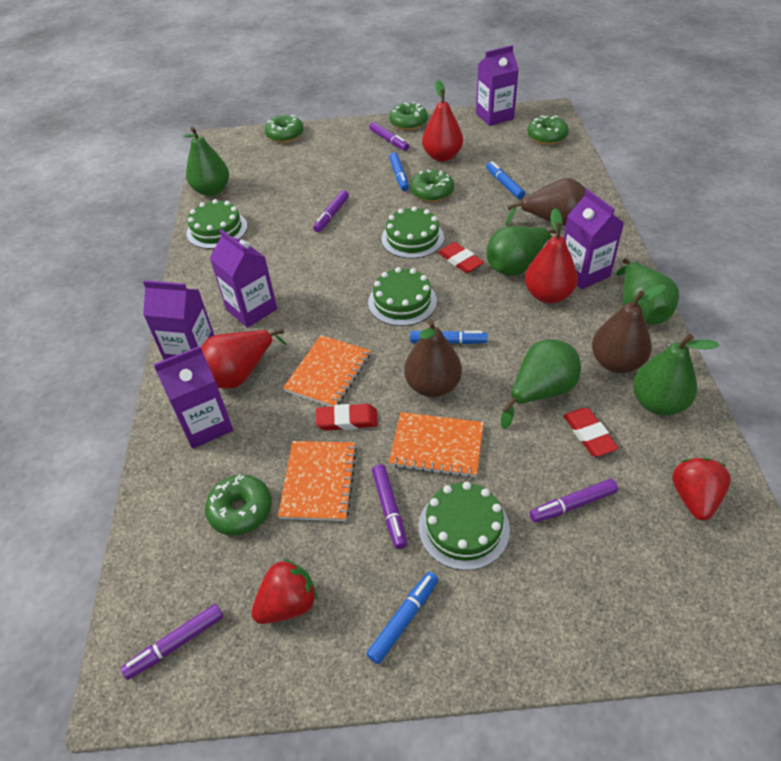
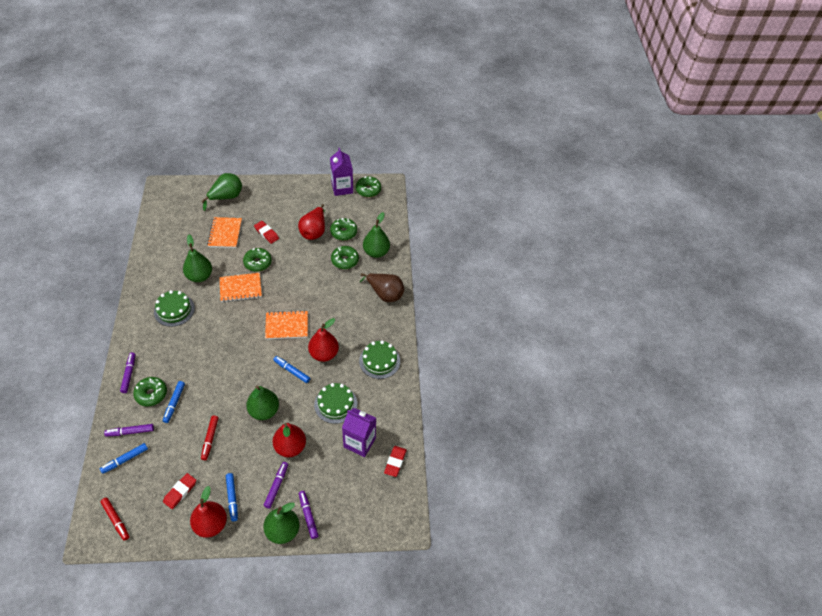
brown pear: 3 -> 1
green cake: 4 -> 3
purple carton: 5 -> 2
purple marker: 5 -> 4
red marker: 0 -> 2
red pear: 3 -> 4
red strawberry: 2 -> 0

